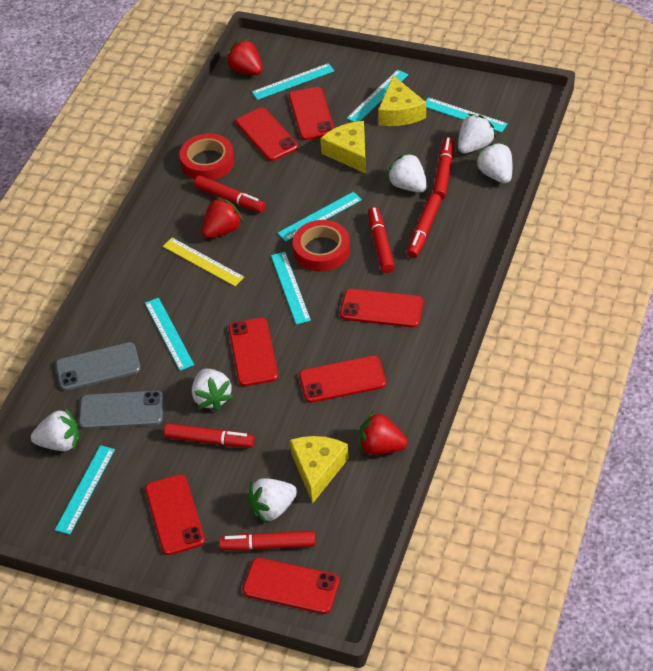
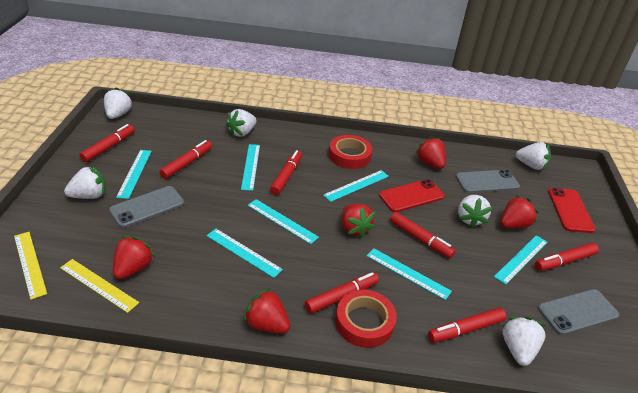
grey phone: 2 -> 3
red marker: 6 -> 7
red phone: 7 -> 2
red strawberry: 3 -> 5
yellow cheese: 3 -> 0
yellow ruler: 1 -> 2

